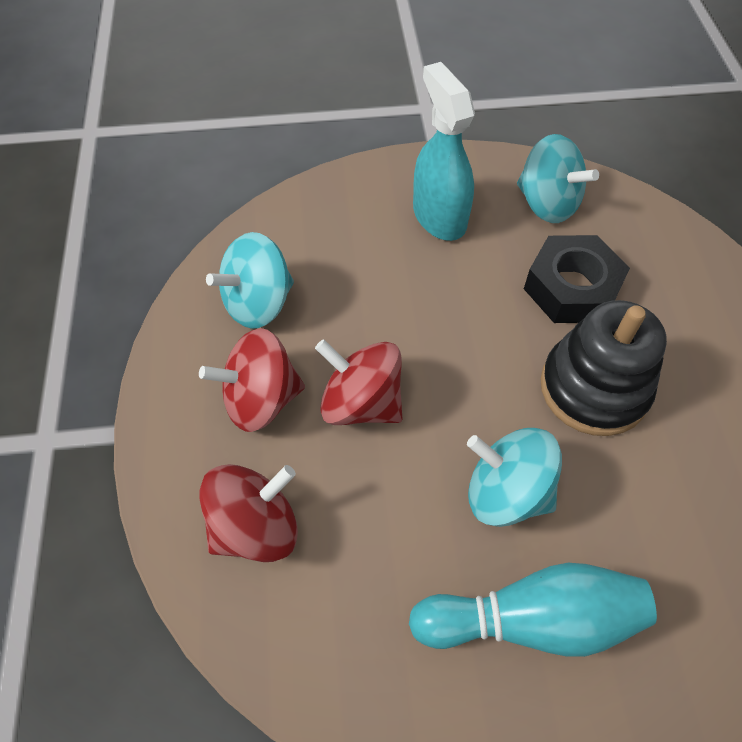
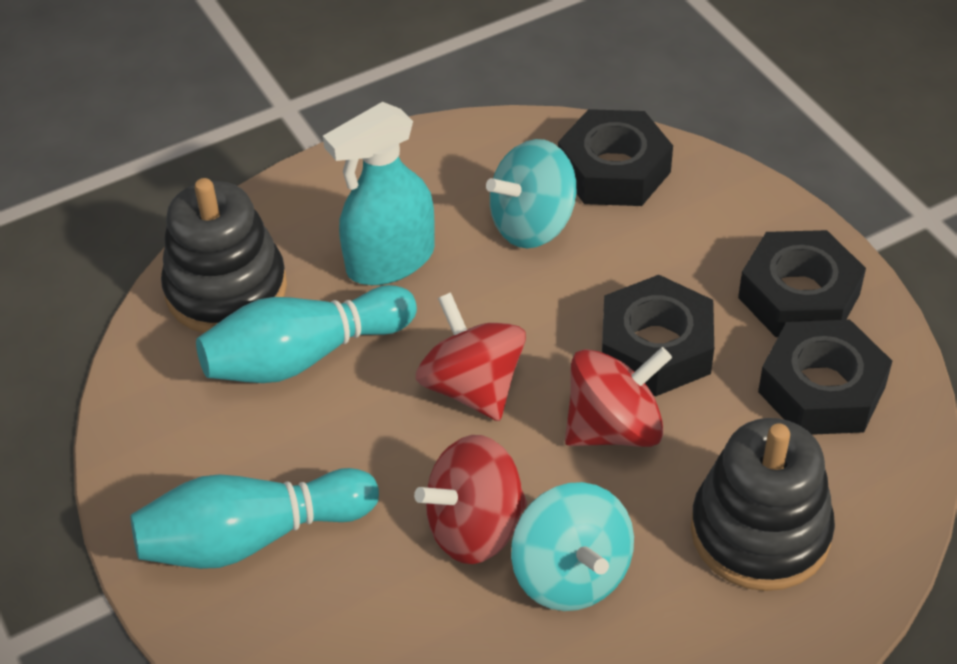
black nut: 1 -> 4
black stacking toy: 1 -> 2
turquoise bowling pin: 1 -> 2
turquoise spinning top: 3 -> 2

